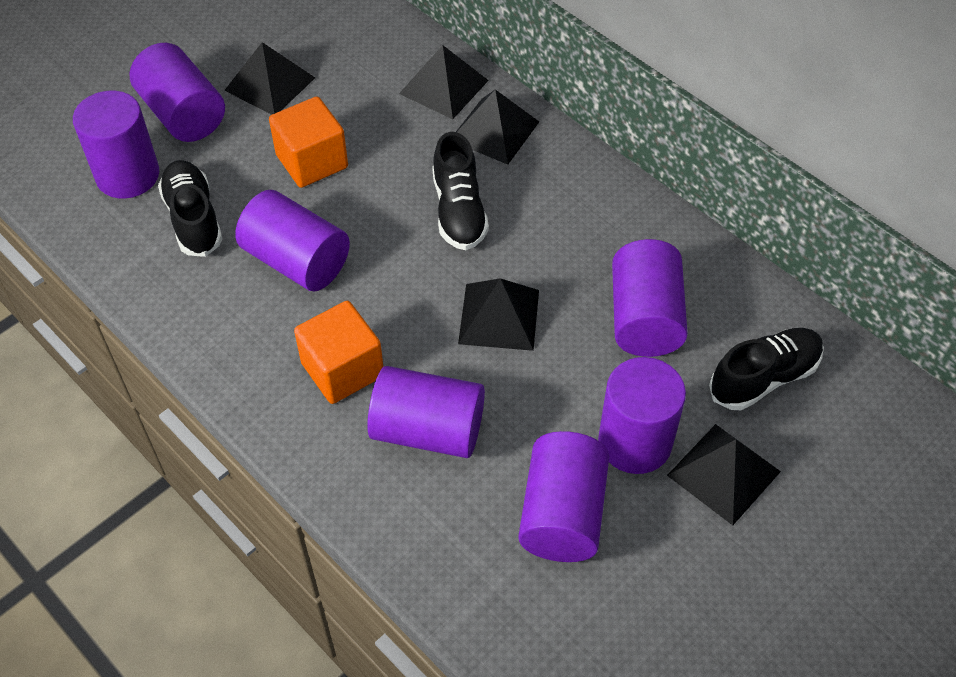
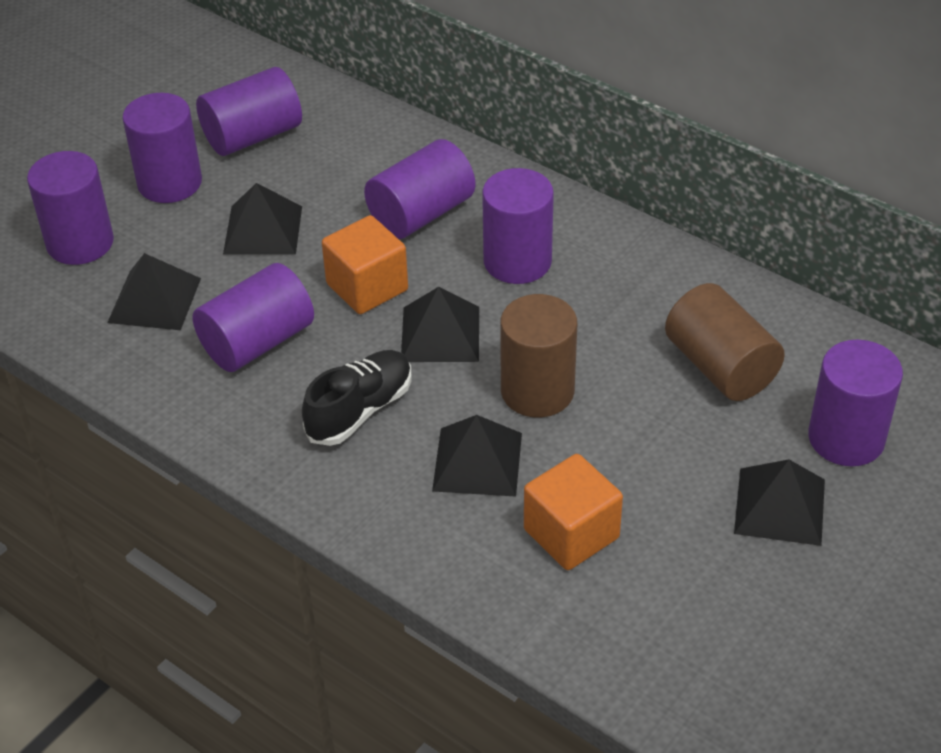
black shoe: 3 -> 1
brown cylinder: 0 -> 2

